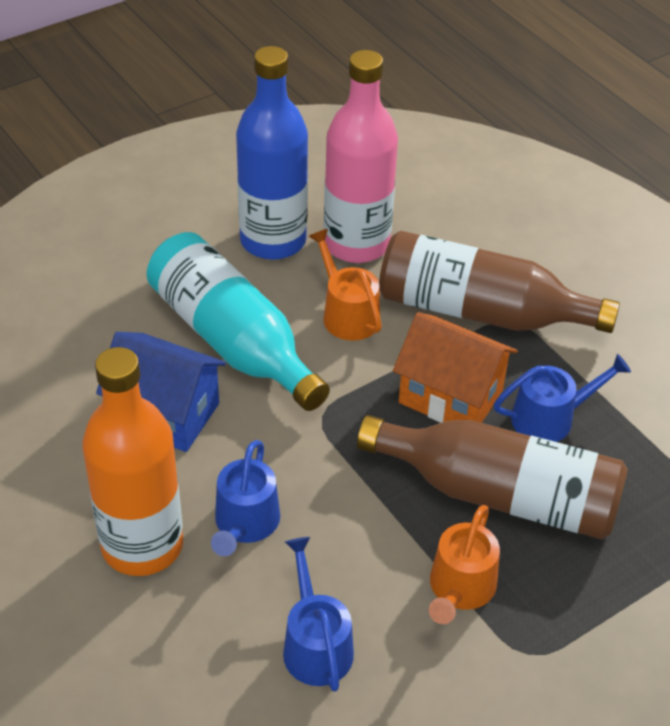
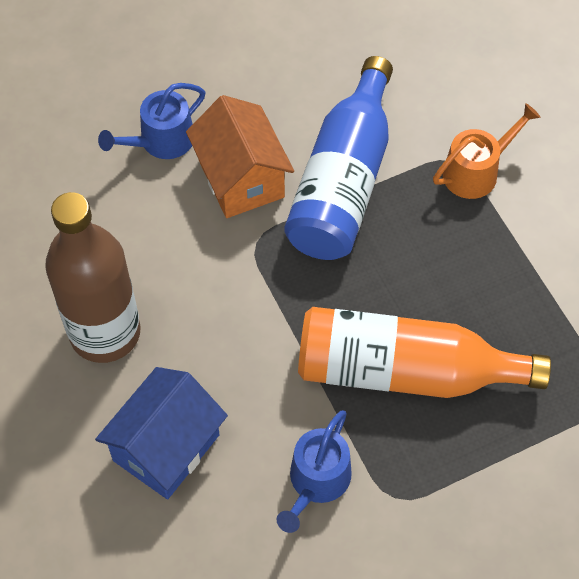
blue watering can: 3 -> 2
brown bottle: 2 -> 1
orange watering can: 2 -> 1
pink bottle: 1 -> 0
turquoise bottle: 1 -> 0

